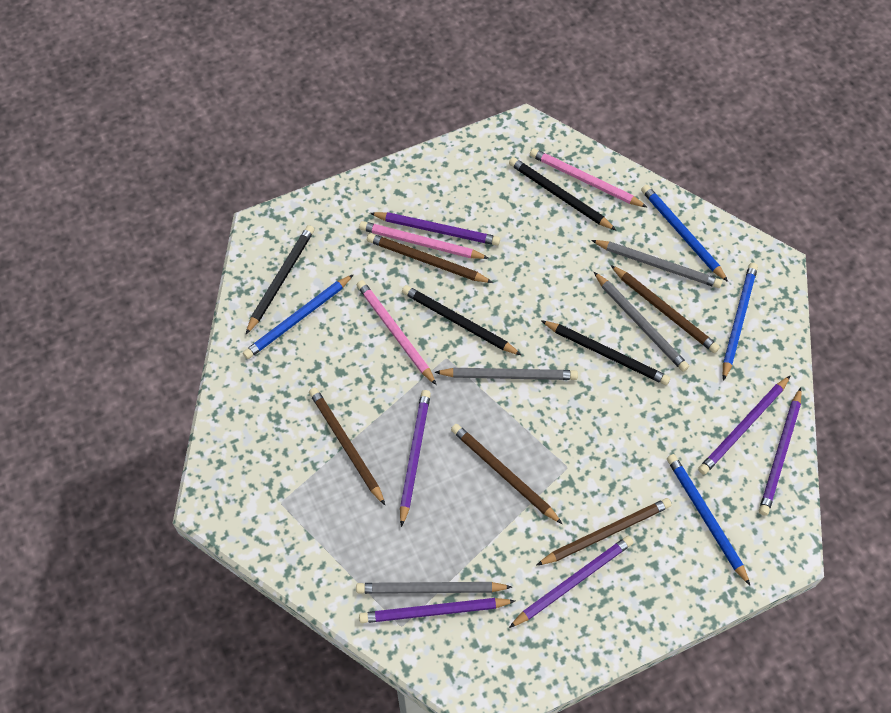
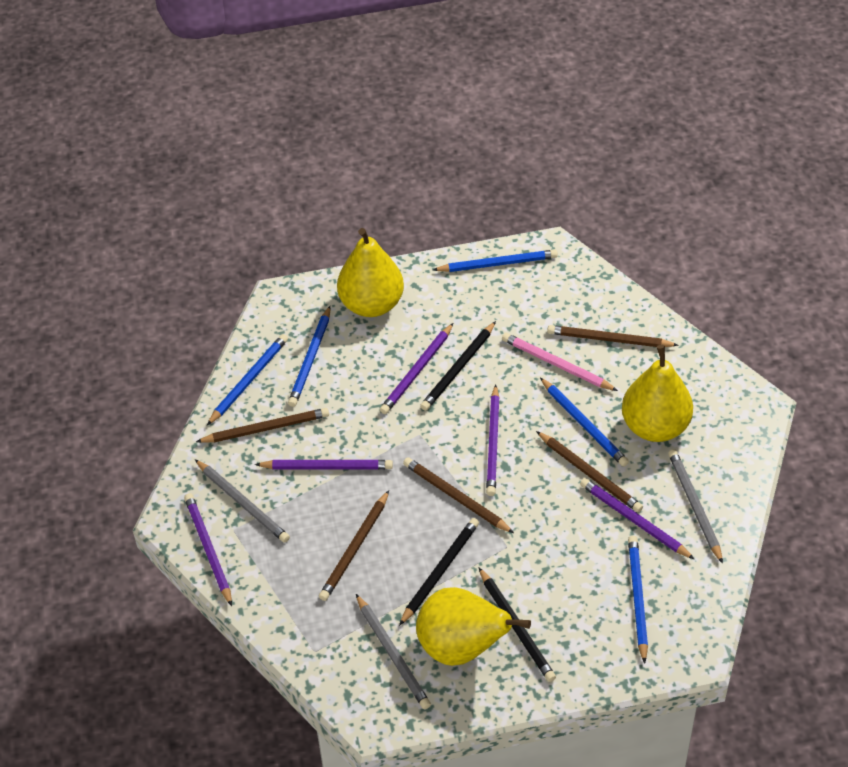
black pencil: 4 -> 3
blue pencil: 4 -> 5
grey pencil: 4 -> 3
pink pencil: 3 -> 1
purple pencil: 6 -> 5
yellow pear: 0 -> 3

